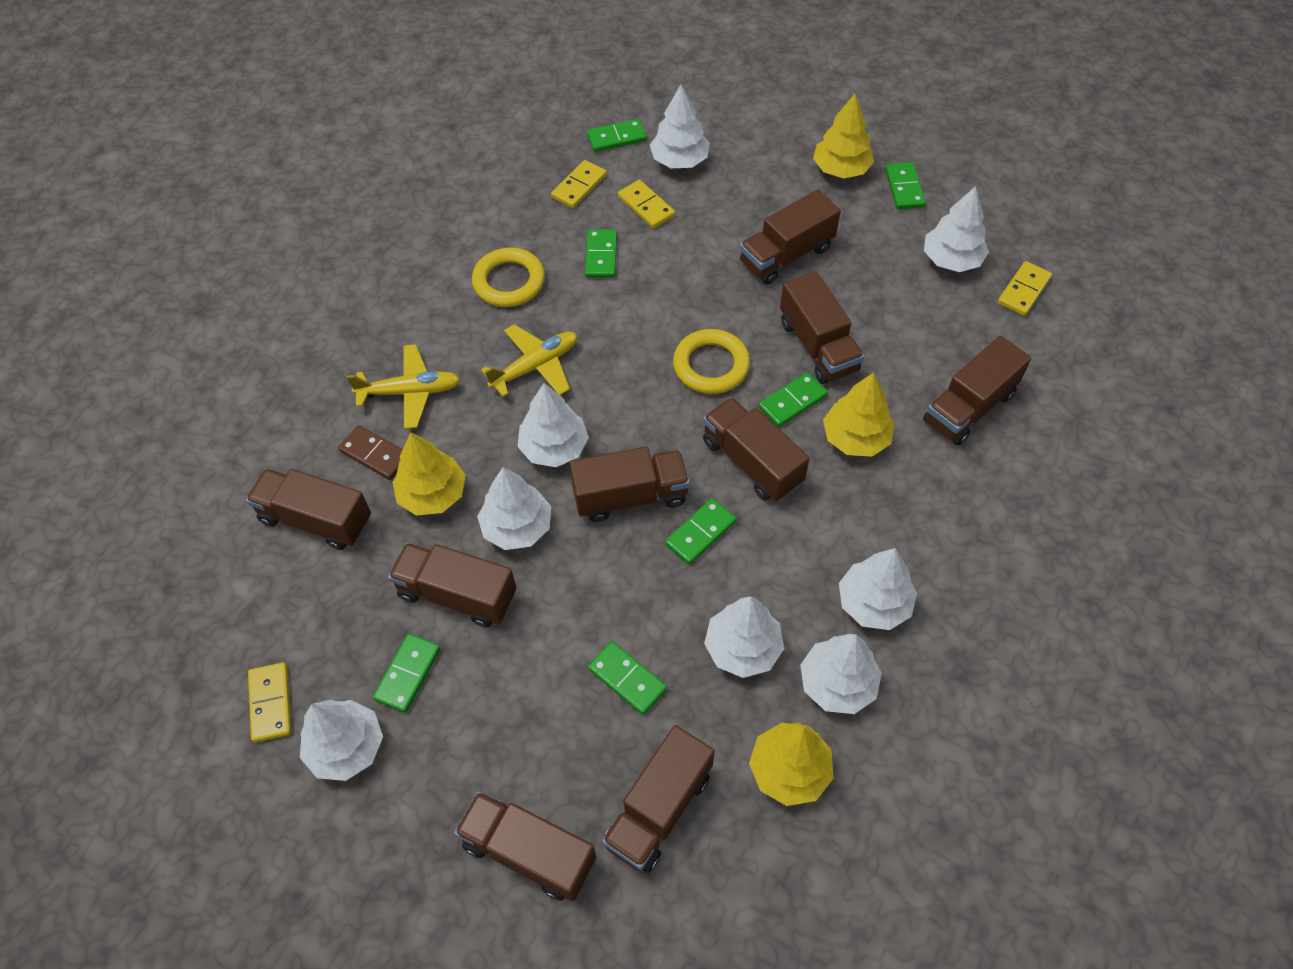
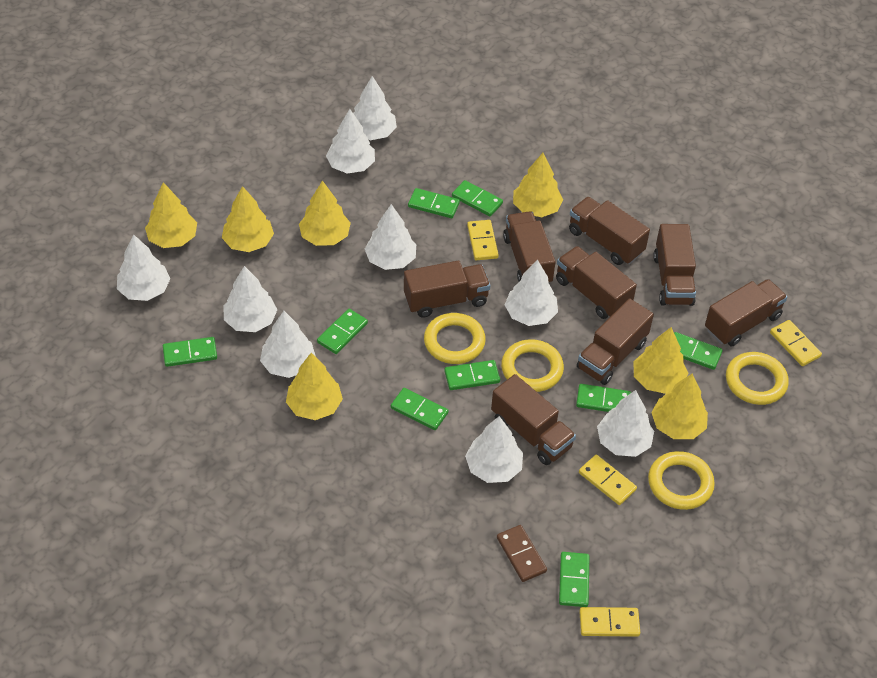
brown truck: 9 -> 8
green domino: 7 -> 9
white tree: 8 -> 9
yellow plane: 2 -> 0
yellow ring: 2 -> 4
yellow tree: 4 -> 7

